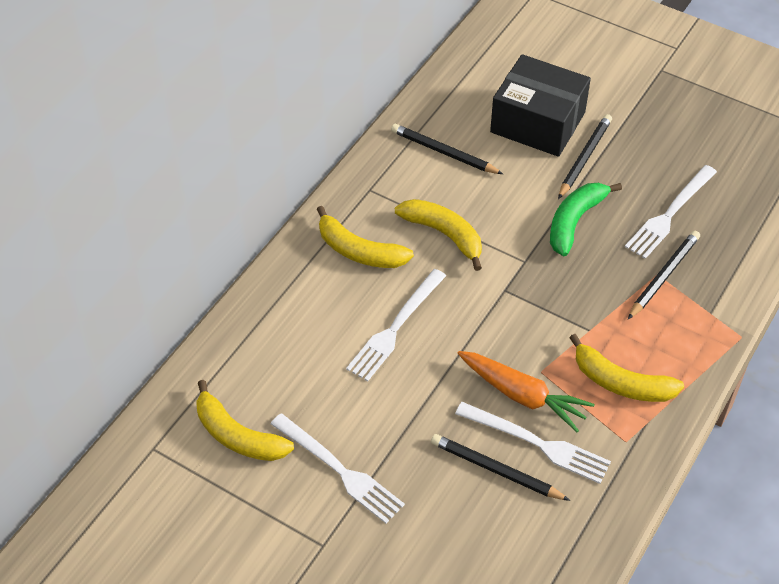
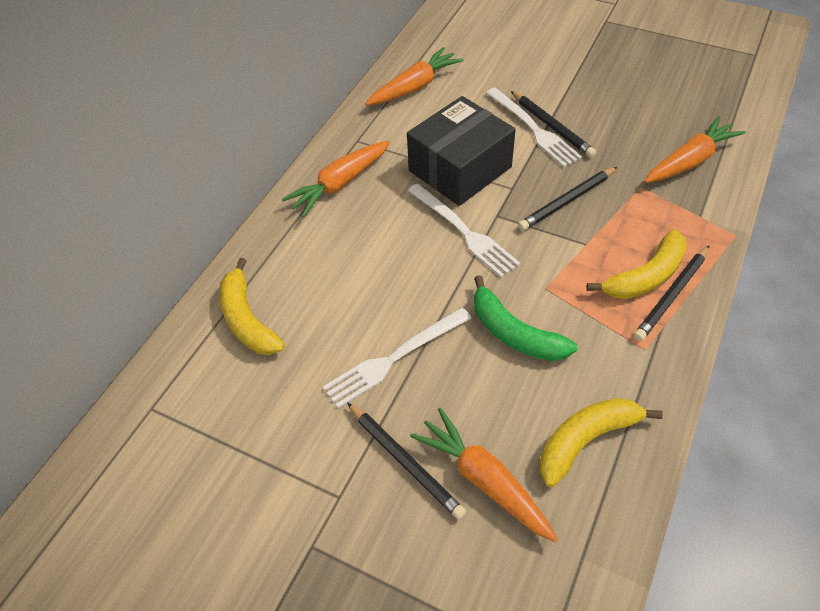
orange carrot: 1 -> 4
white fork: 4 -> 3
yellow banana: 4 -> 3

